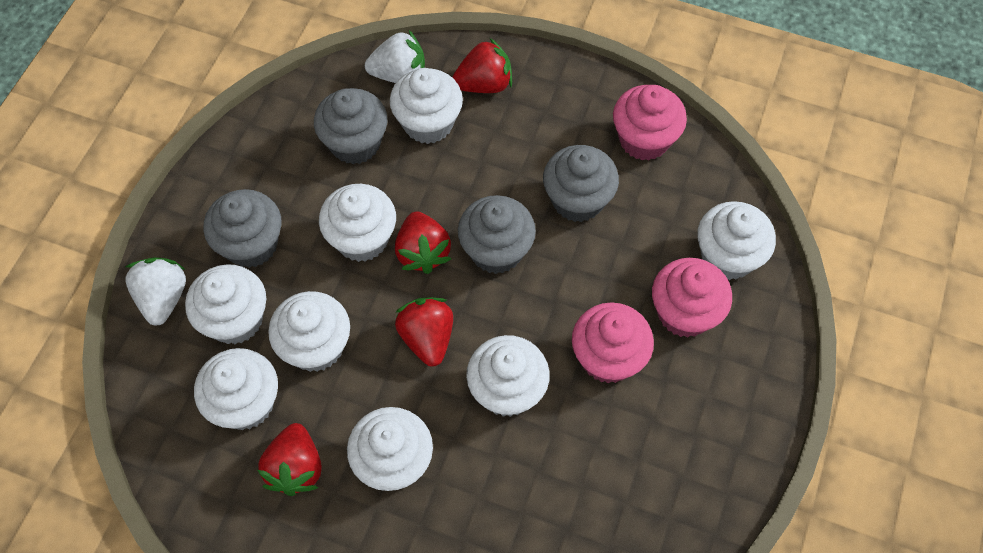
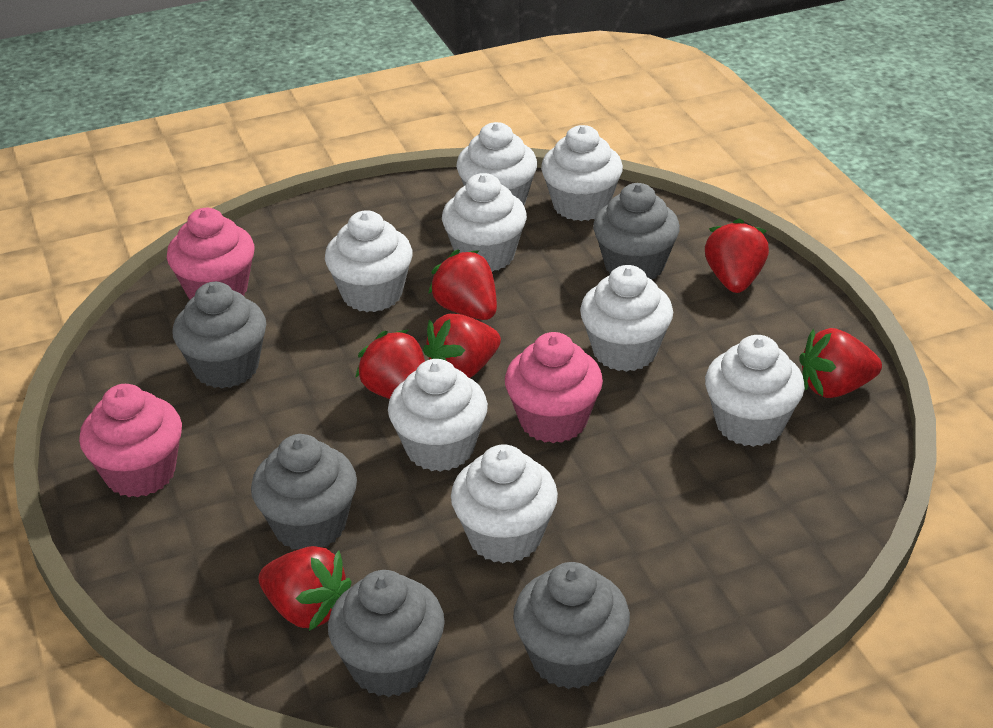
grey cupcake: 4 -> 5
red strawberry: 4 -> 6
white strawberry: 2 -> 0

